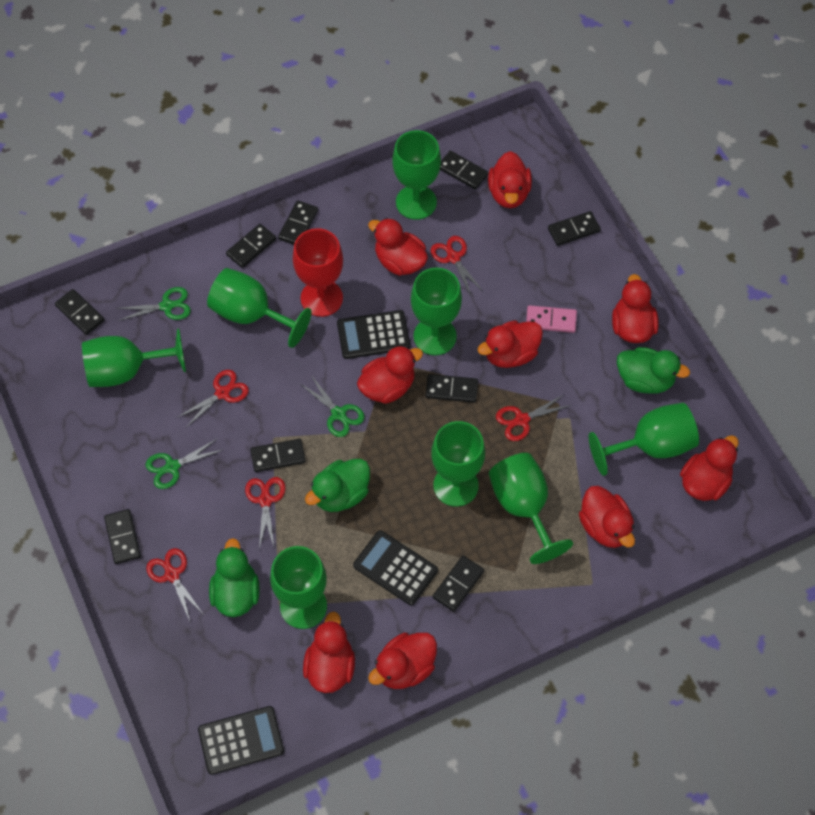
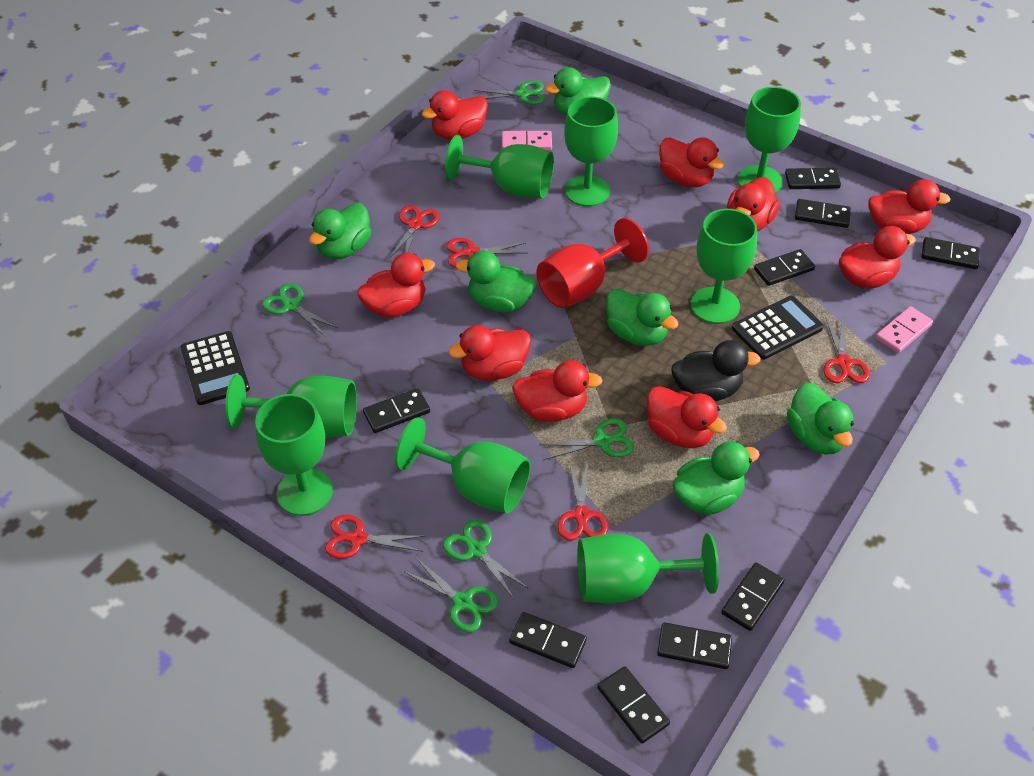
black calculator: 3 -> 2
black duck: 0 -> 1
green duck: 3 -> 6
green scissors: 3 -> 5
pink domino: 1 -> 2

